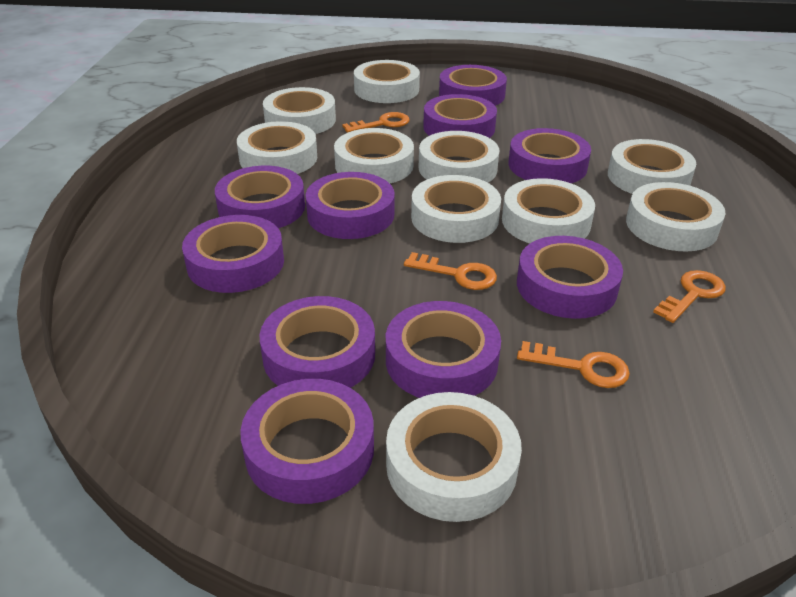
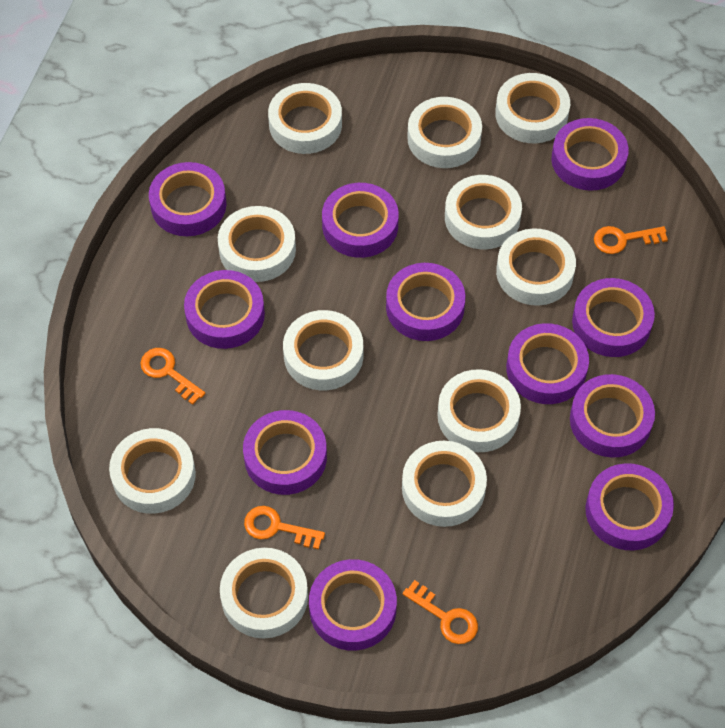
purple tape: 10 -> 11
white tape: 10 -> 11

